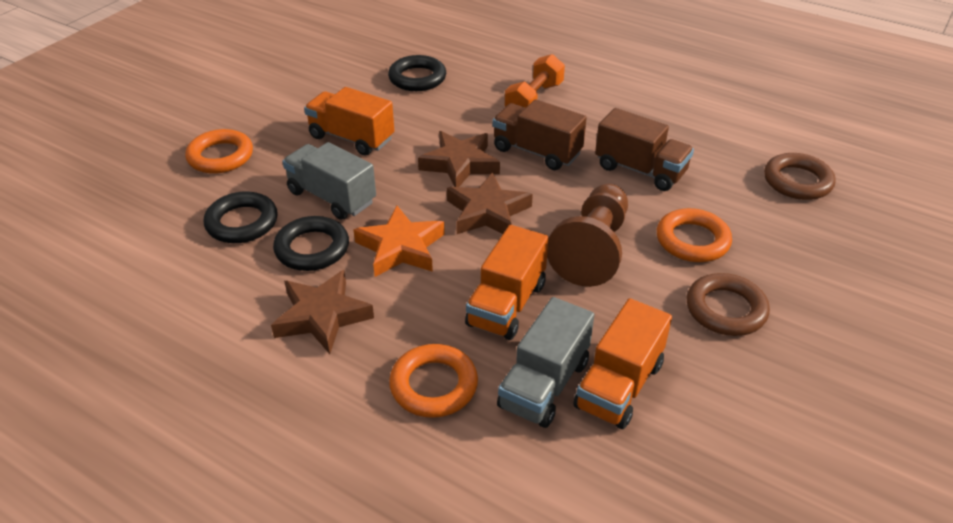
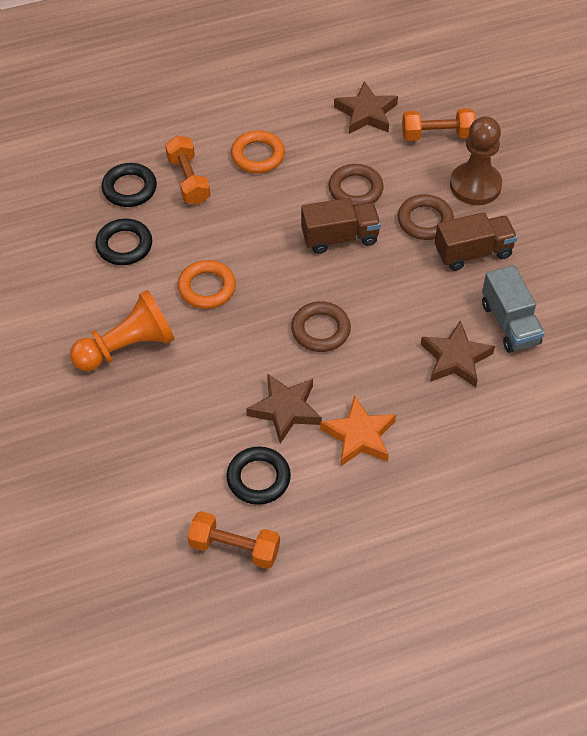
brown ring: 2 -> 3
grey truck: 2 -> 1
orange dumbbell: 1 -> 3
orange pawn: 0 -> 1
orange ring: 3 -> 2
orange truck: 3 -> 0

